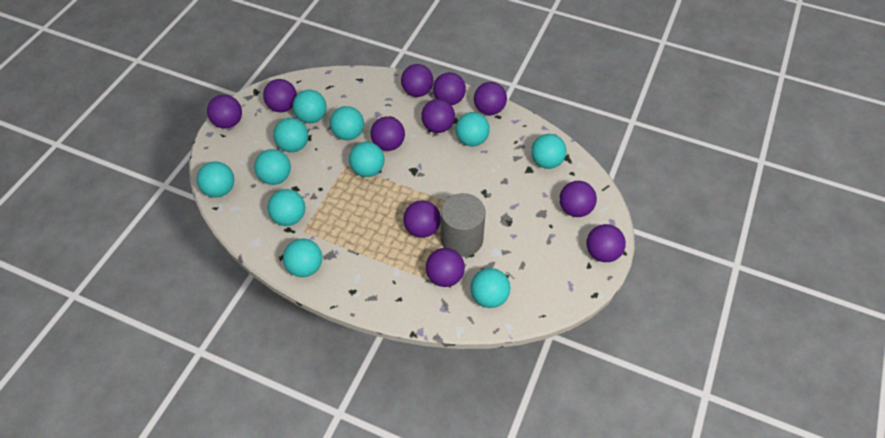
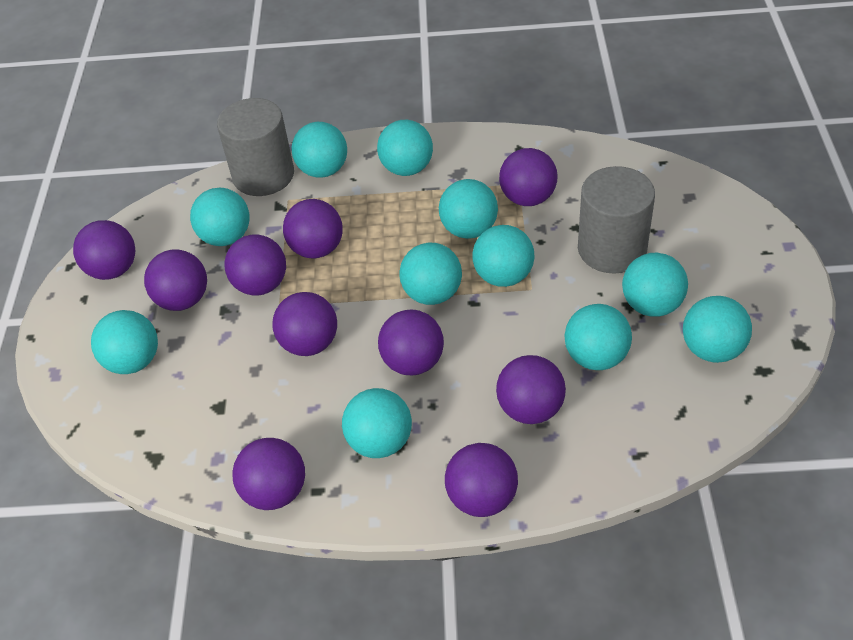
grey cylinder: 1 -> 2
purple ball: 11 -> 10

